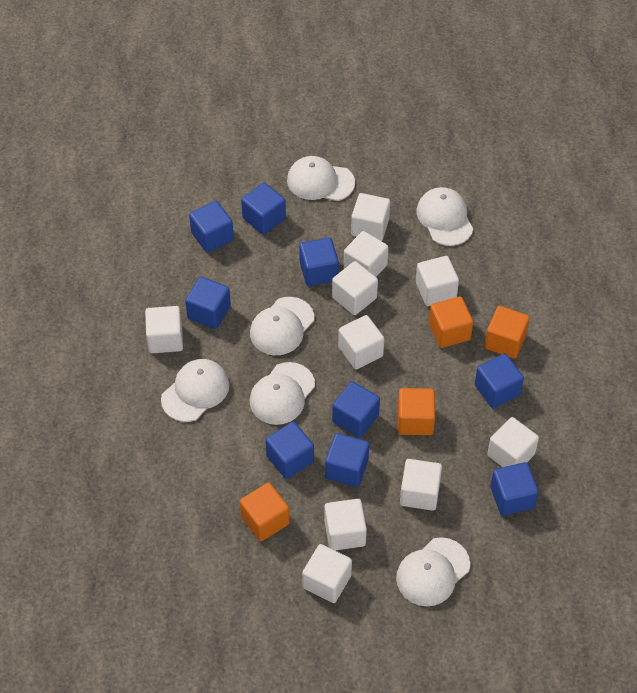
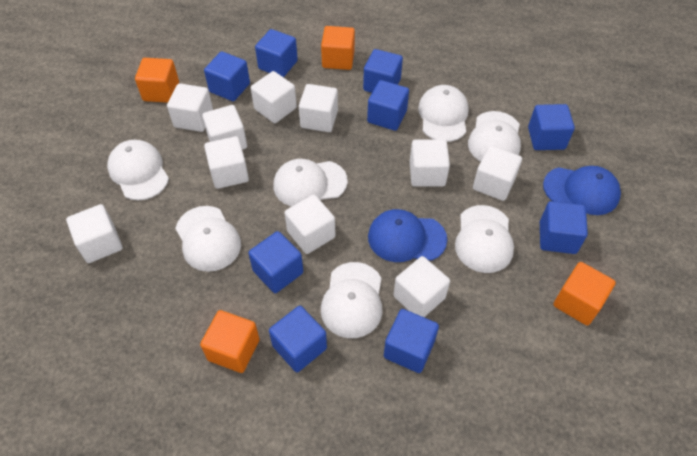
blue cap: 0 -> 2
white cap: 6 -> 7

